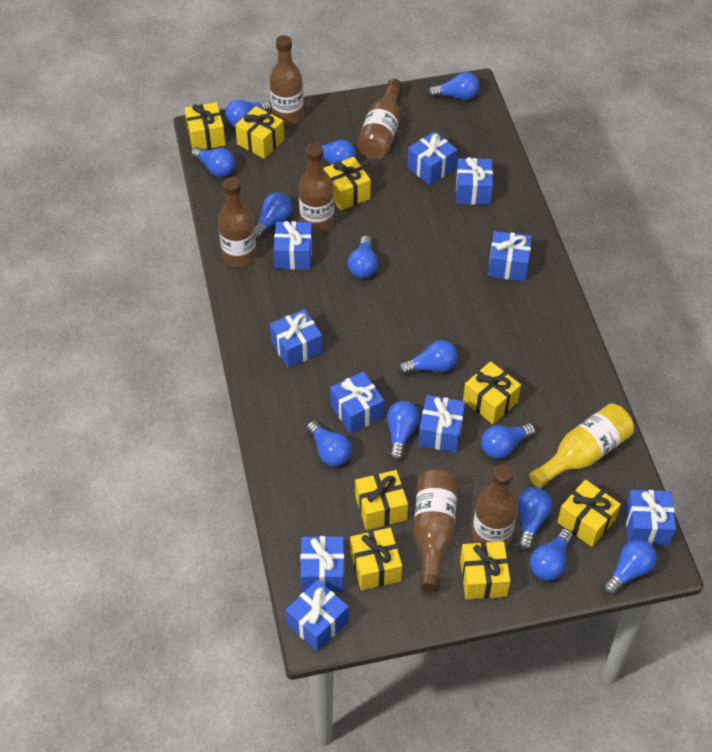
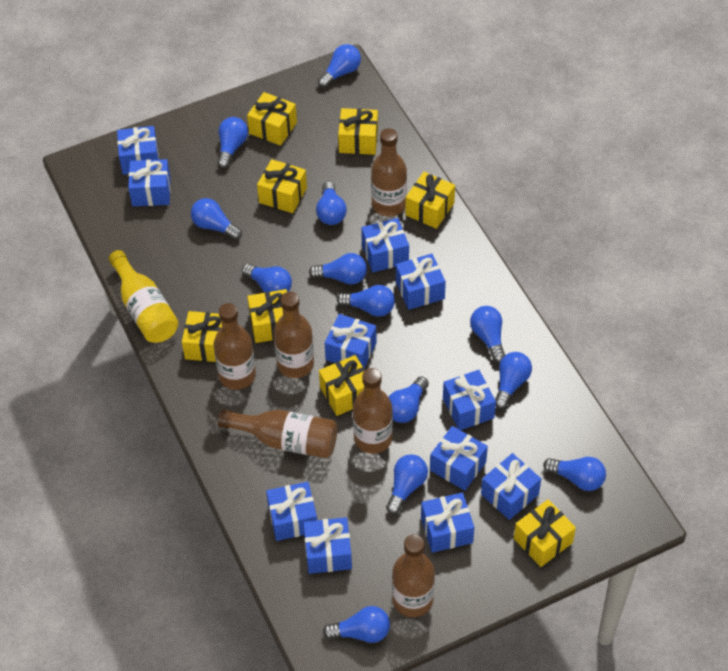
blue gift: 10 -> 11

